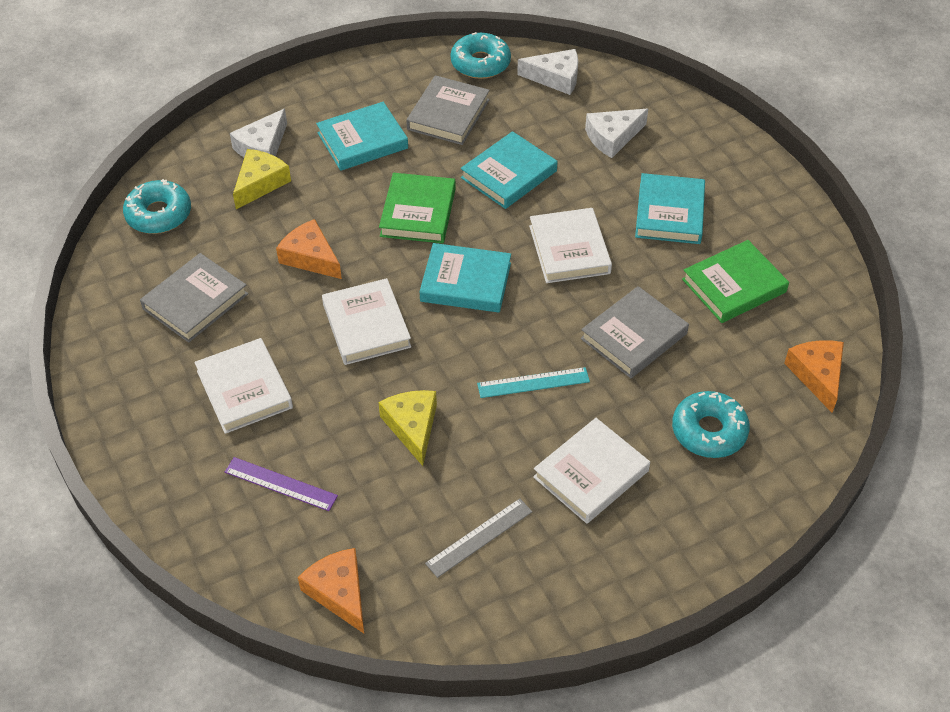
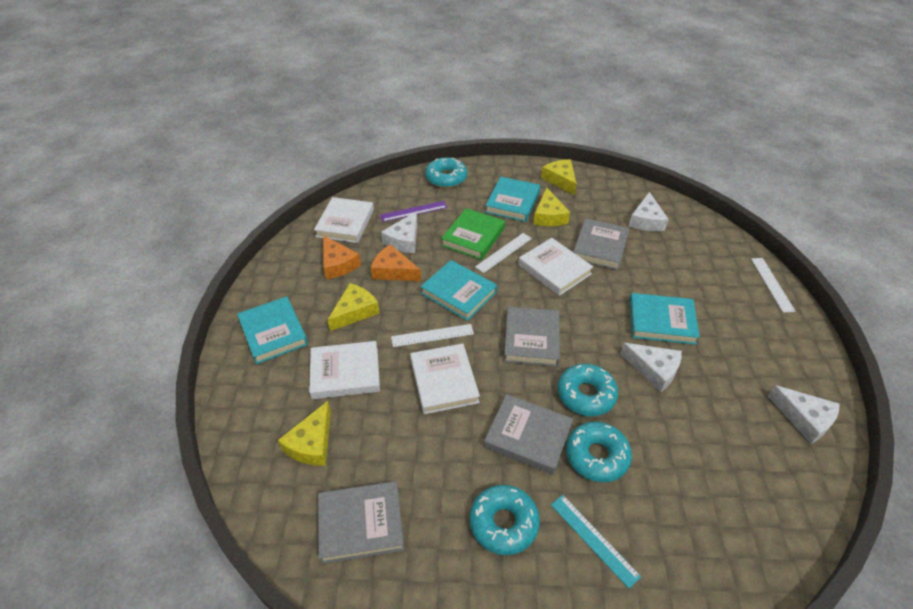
green book: 2 -> 1
grey book: 3 -> 4
grey ruler: 1 -> 0
orange cheese: 3 -> 2
turquoise donut: 3 -> 4
white cheese: 3 -> 4
white ruler: 0 -> 3
yellow cheese: 2 -> 4

